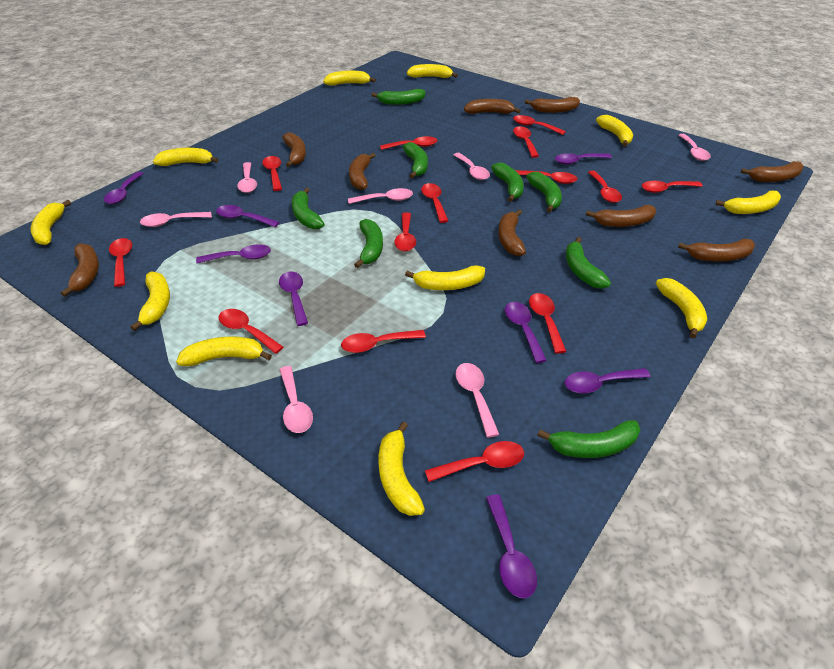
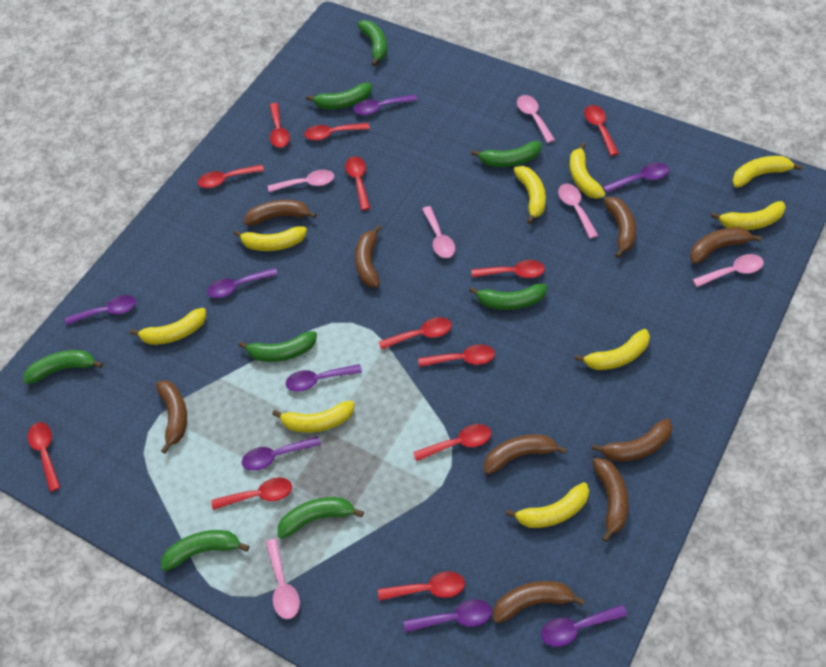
pink spoon: 7 -> 6
red spoon: 14 -> 12
yellow banana: 11 -> 9

